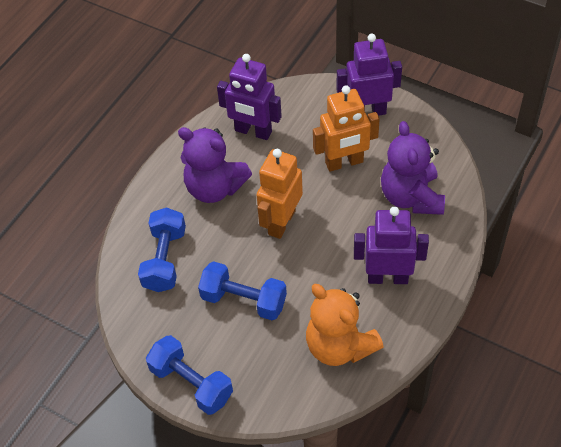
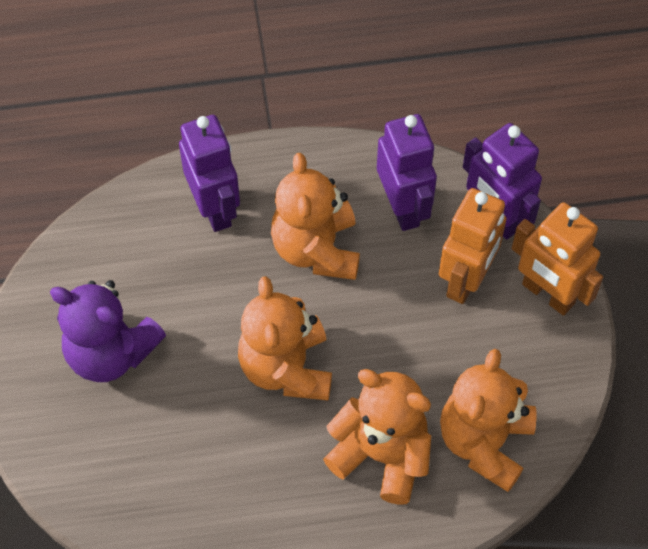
blue dumbbell: 3 -> 0
orange teddy bear: 1 -> 4
purple teddy bear: 2 -> 1

